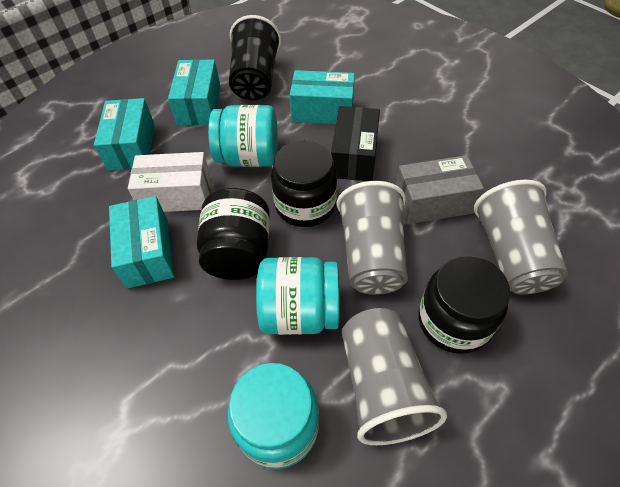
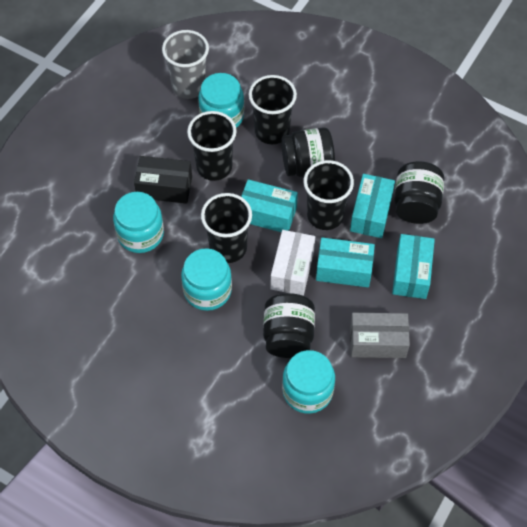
black cup: 1 -> 4
grey cup: 3 -> 1
turquoise jar: 3 -> 4

